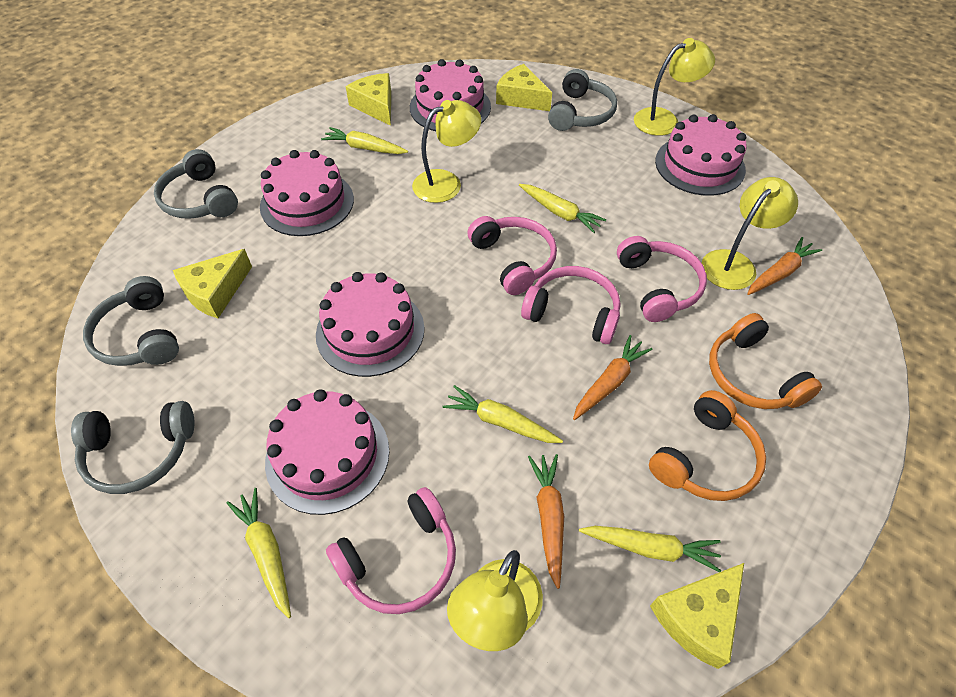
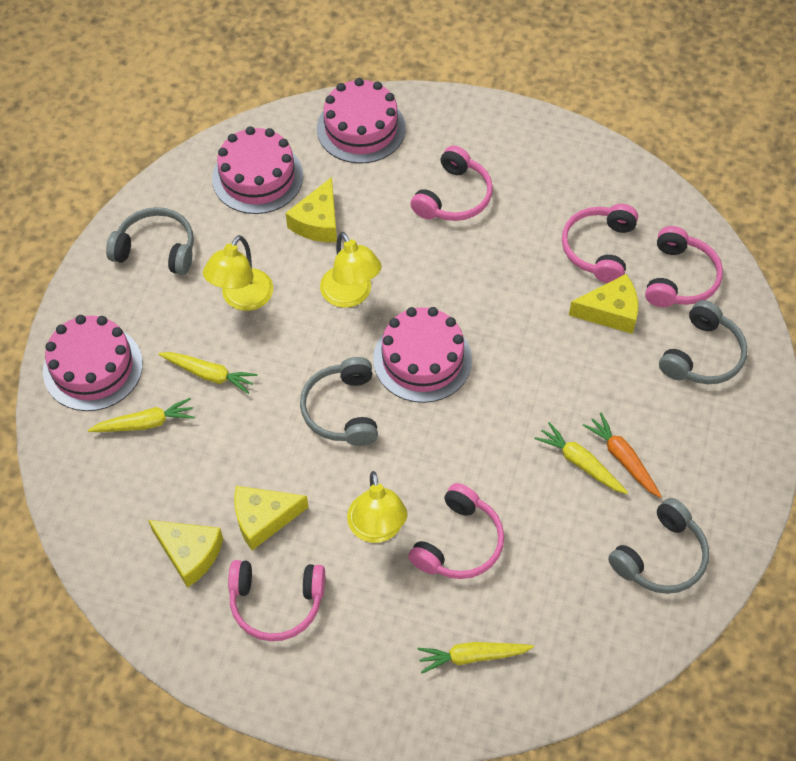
orange carrot: 3 -> 1
orange headphones: 2 -> 0
pink cake: 5 -> 4
pink headphones: 4 -> 5
yellow carrot: 5 -> 4
yellow lamp: 4 -> 3

